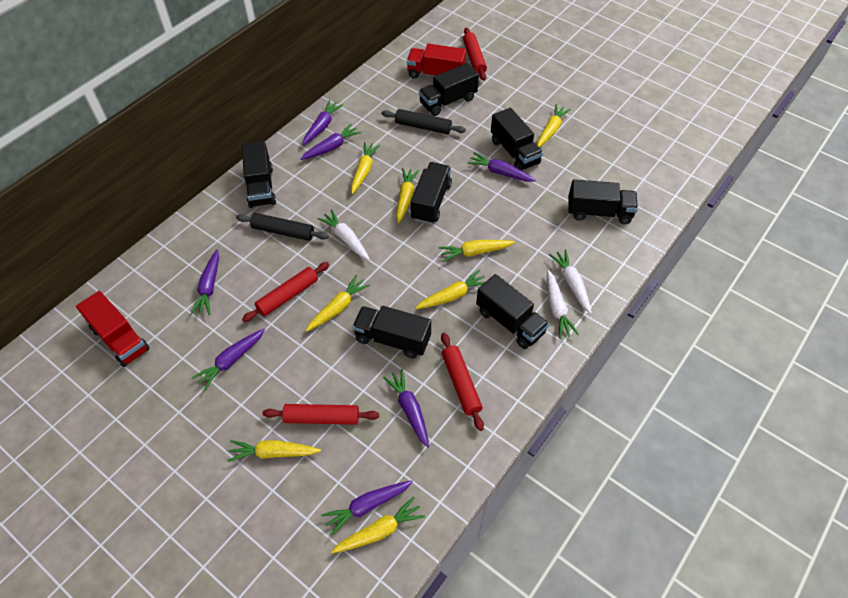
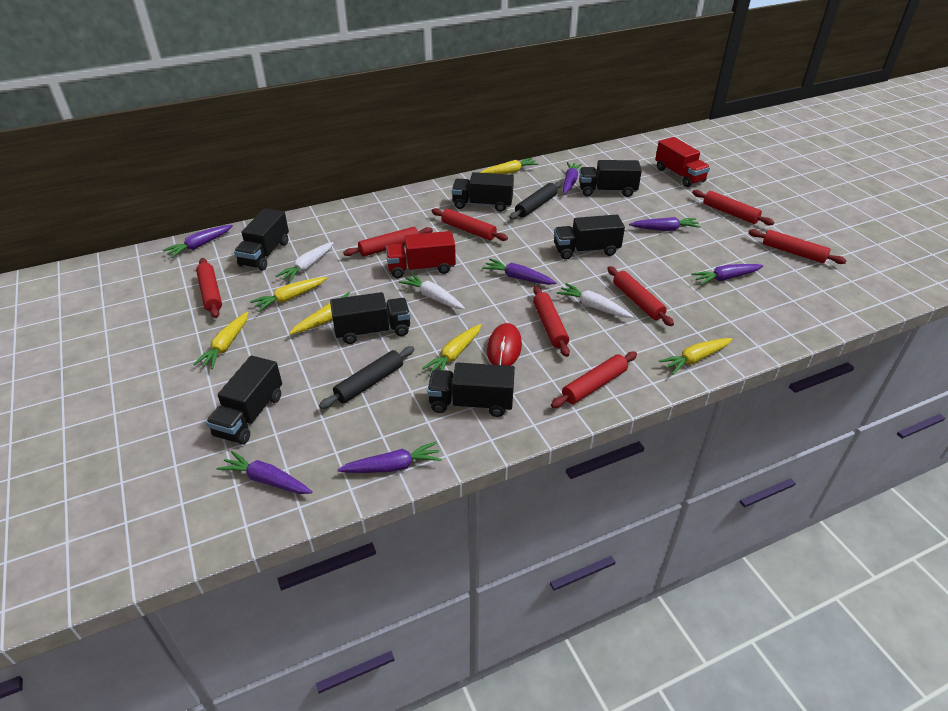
red mouse: 0 -> 1
red rolling pin: 4 -> 8
yellow carrot: 8 -> 6

